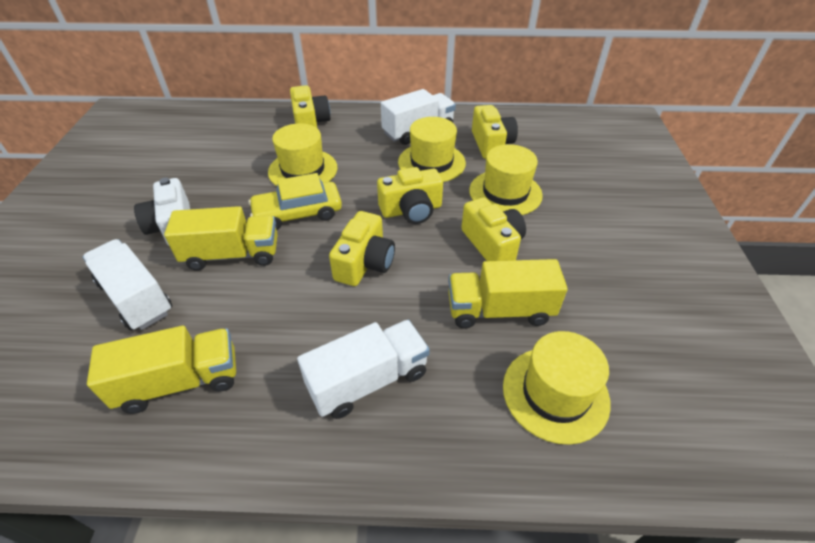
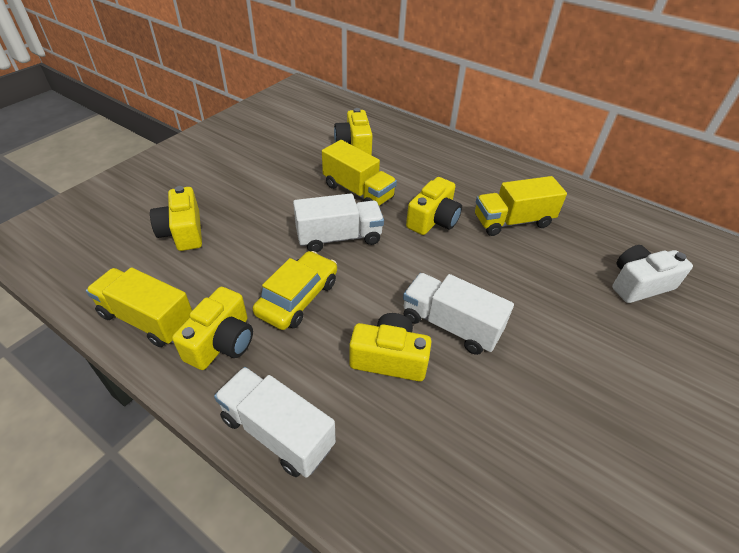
yellow hat: 4 -> 0

